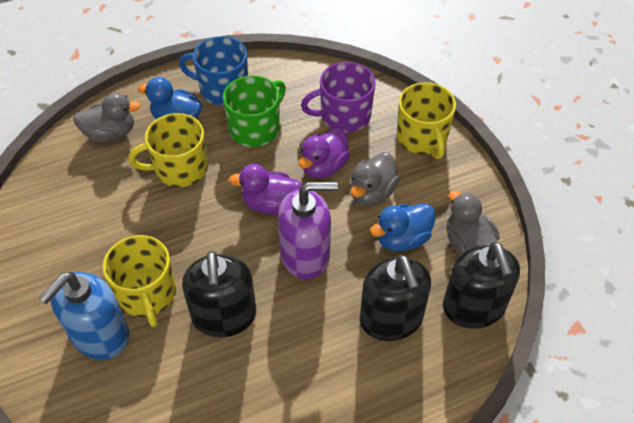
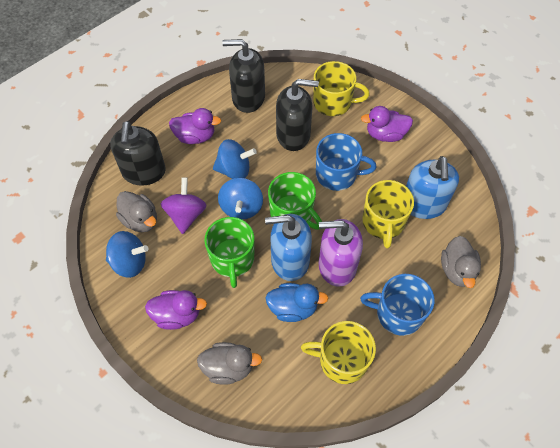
blue duck: 2 -> 1
blue mug: 1 -> 2
blue soap dispenser: 1 -> 2
blue spinning top: 0 -> 3
green mug: 1 -> 2
purple duck: 2 -> 3
purple mug: 1 -> 0
purple spinning top: 0 -> 1

